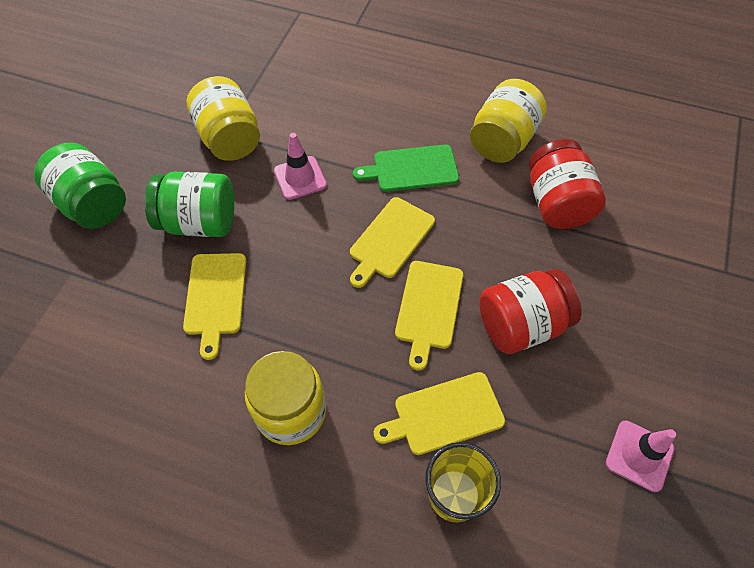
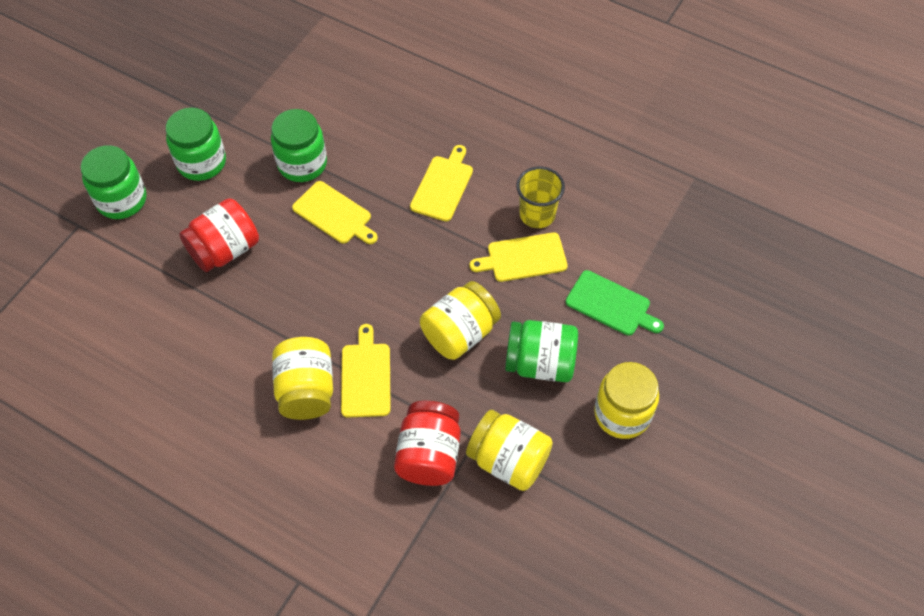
green jar: 2 -> 4
pink traffic cone: 2 -> 0
yellow jar: 3 -> 4

